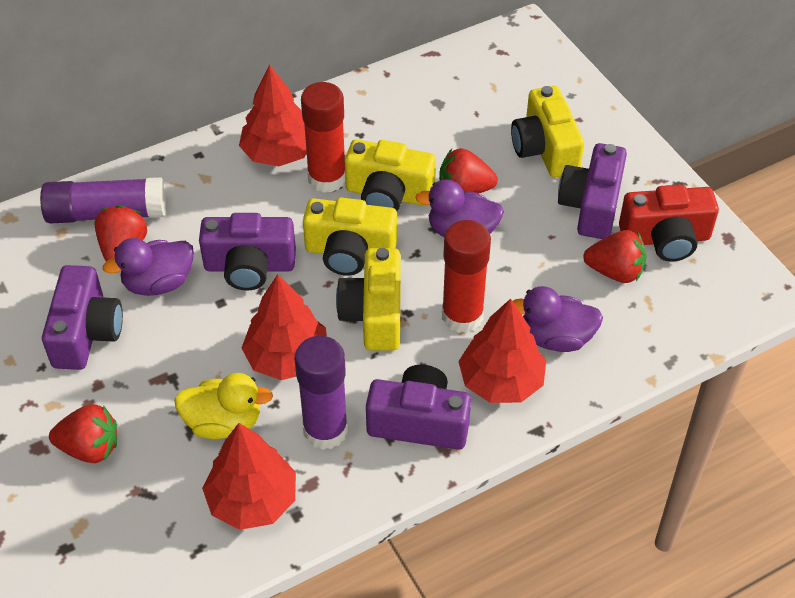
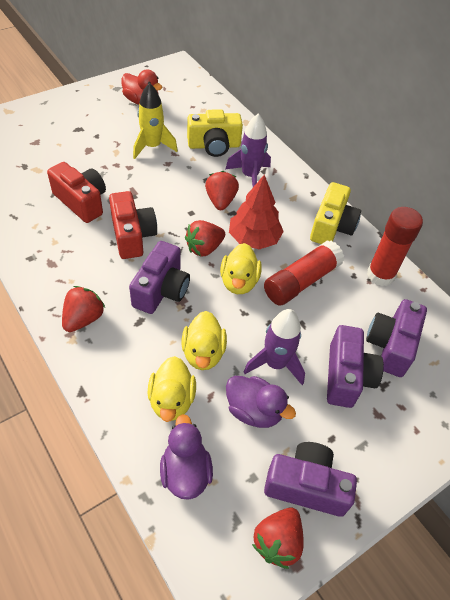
purple duck: 3 -> 2
purple glue stick: 2 -> 0
purple rocket: 0 -> 2
red camera: 1 -> 2
red duck: 0 -> 1
red tree: 4 -> 1
yellow camera: 4 -> 2
yellow duck: 1 -> 3
yellow rocket: 0 -> 1

